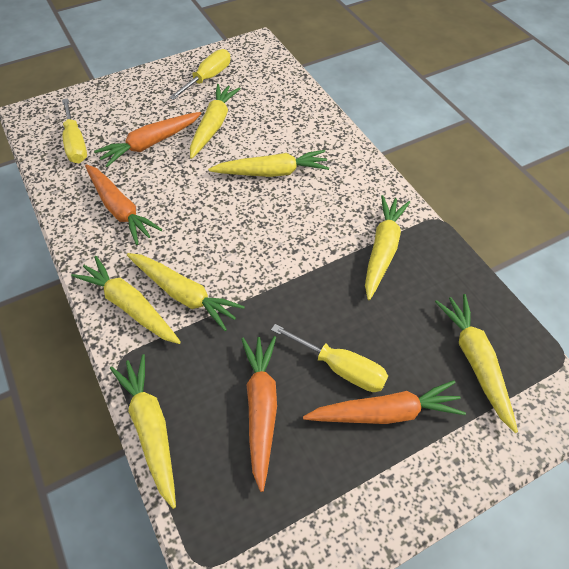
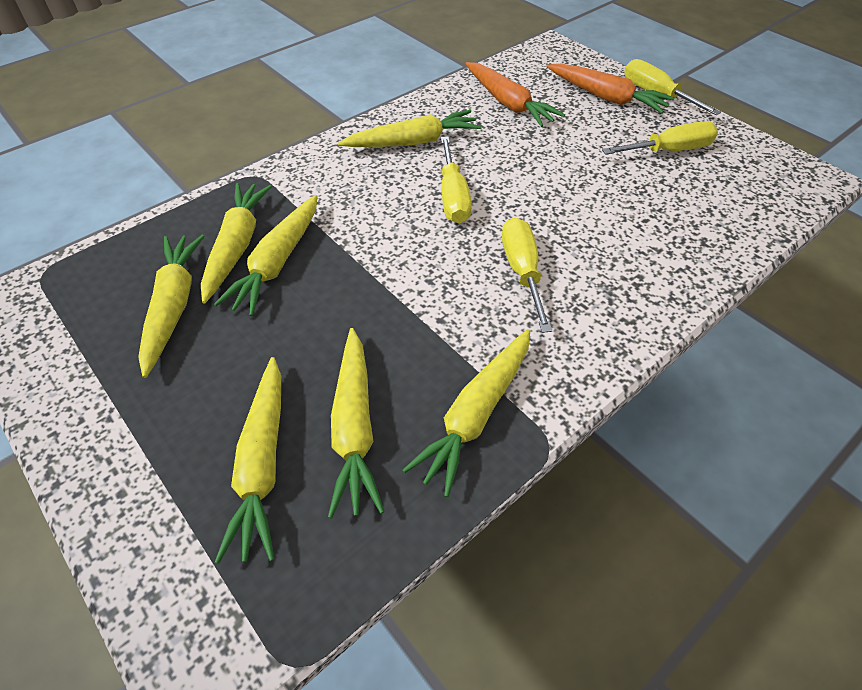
orange carrot: 4 -> 2
yellow screwdriver: 3 -> 4

